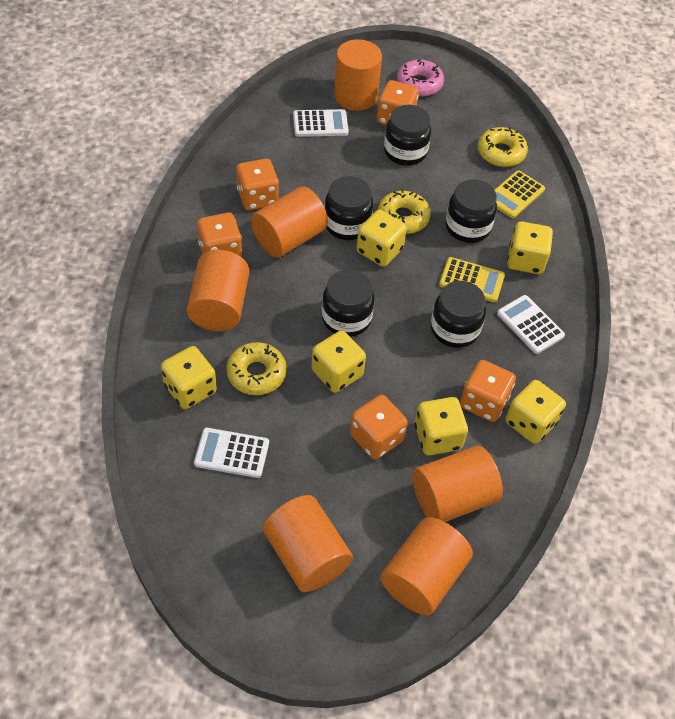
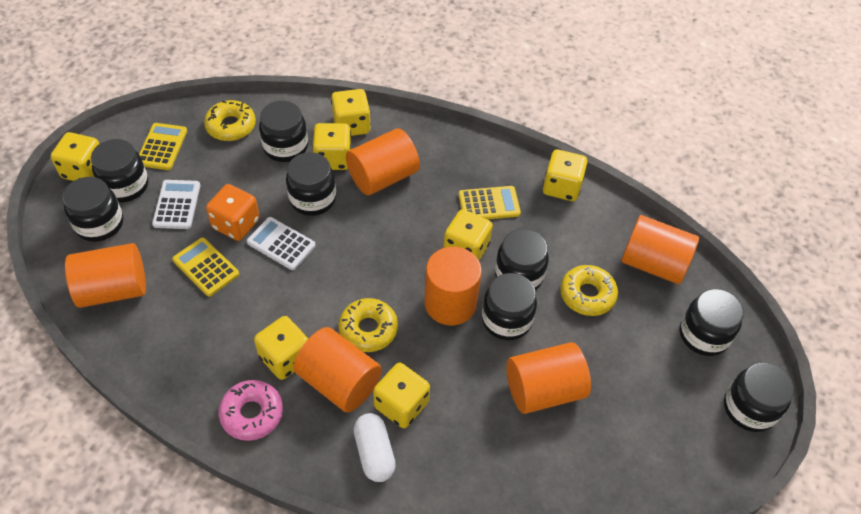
black jar: 5 -> 8
orange dice: 5 -> 1
white calculator: 3 -> 2
white capsule: 0 -> 1
yellow calculator: 2 -> 3
yellow dice: 6 -> 7

